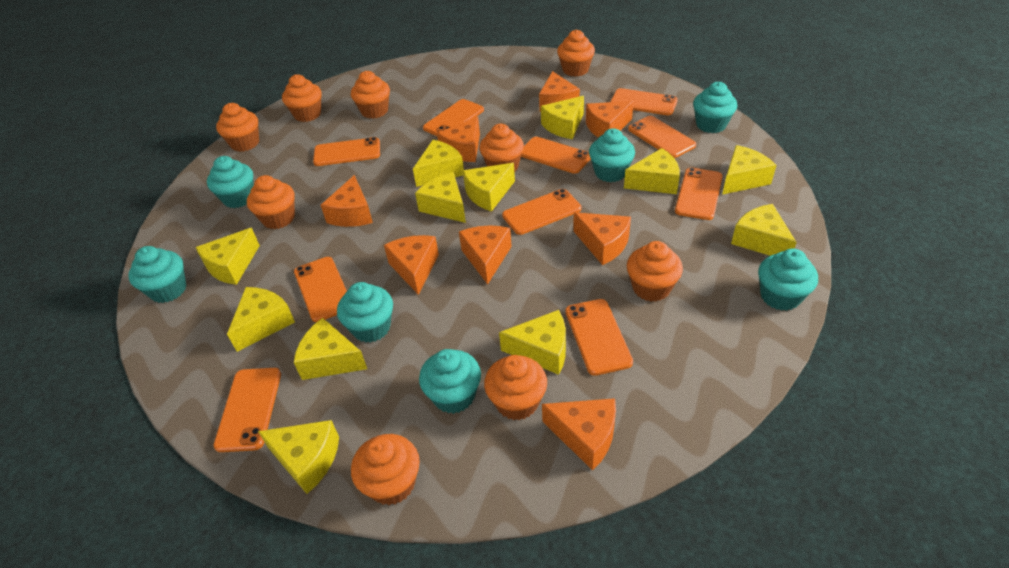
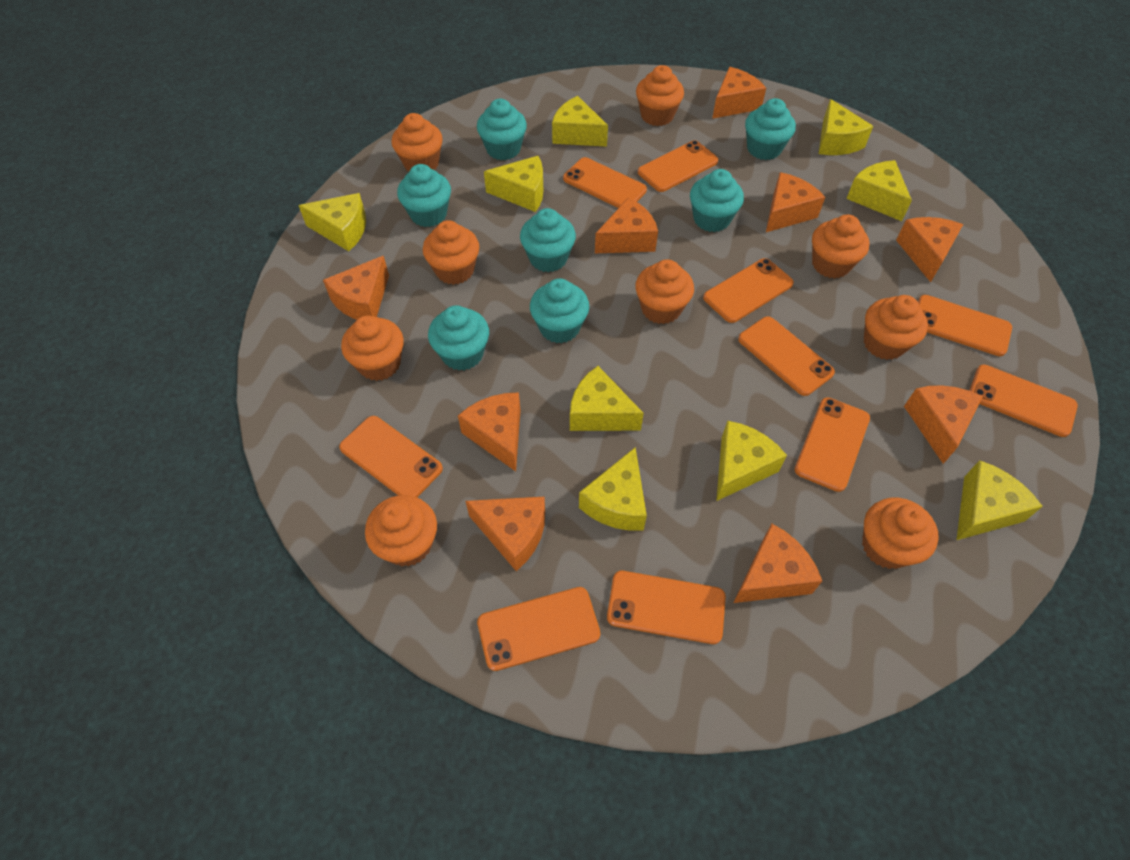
orange cheese: 8 -> 9
yellow cheese: 12 -> 9

